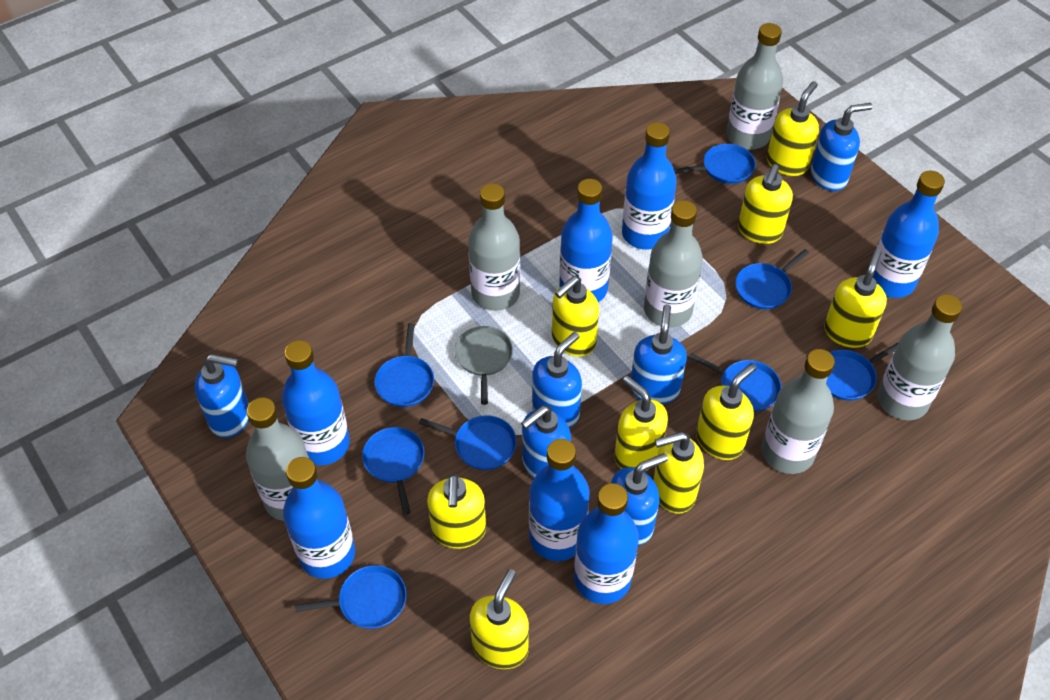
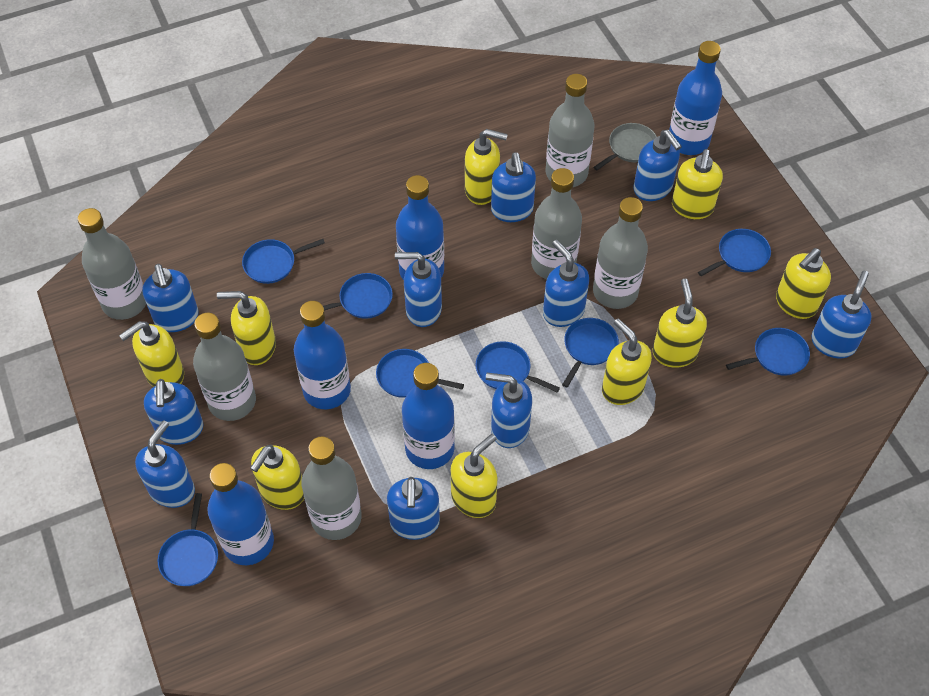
blue bottle: 7 -> 5
blue soap dispenser: 6 -> 10

